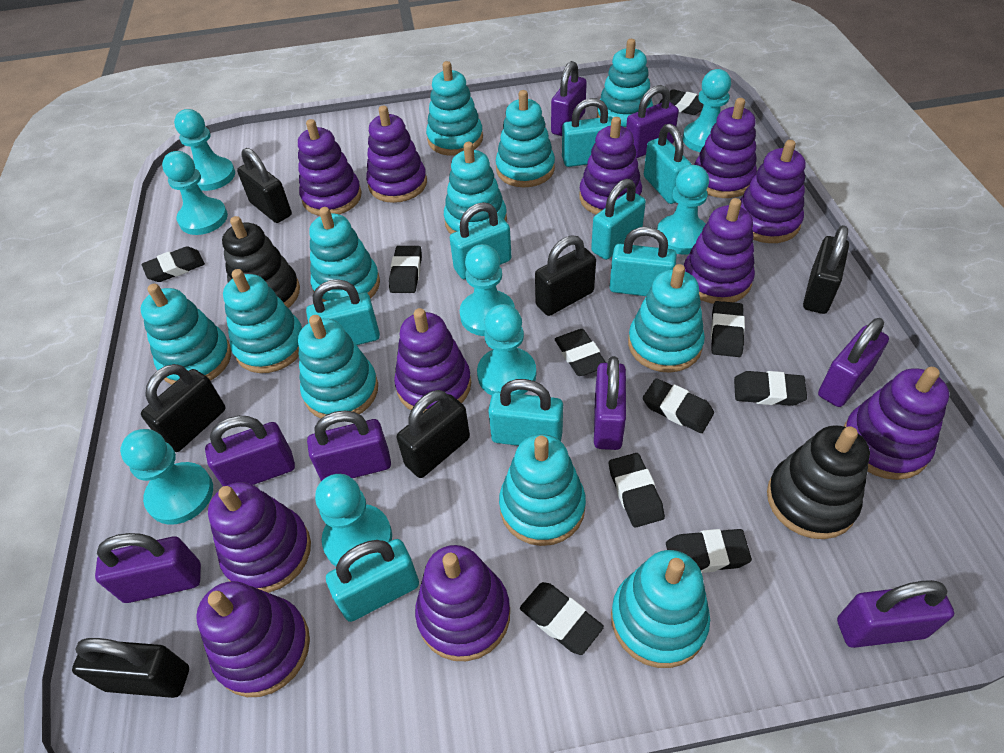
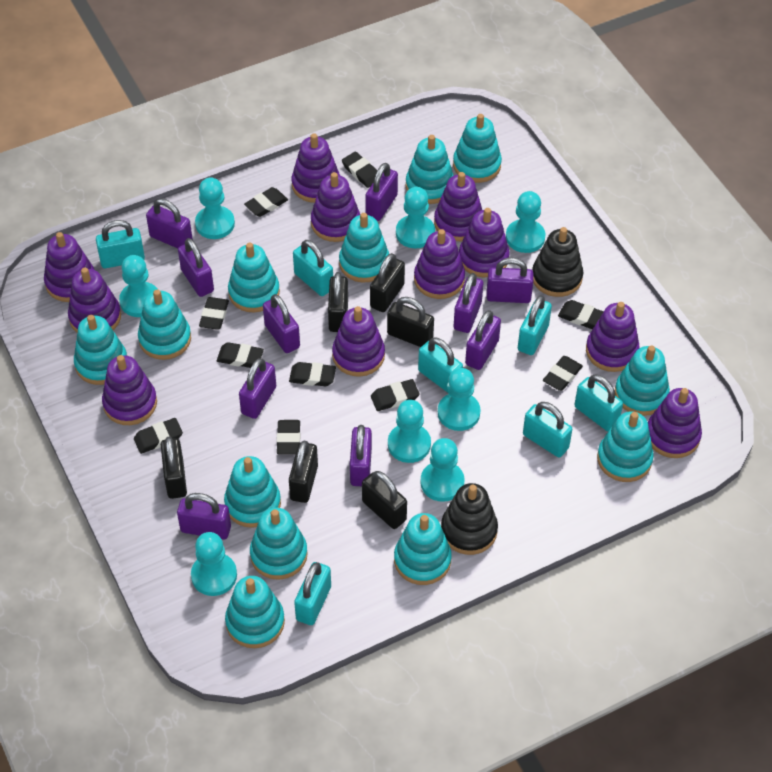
purple padlock: 8 -> 10
turquoise padlock: 8 -> 7
turquoise stacking toy: 11 -> 12

